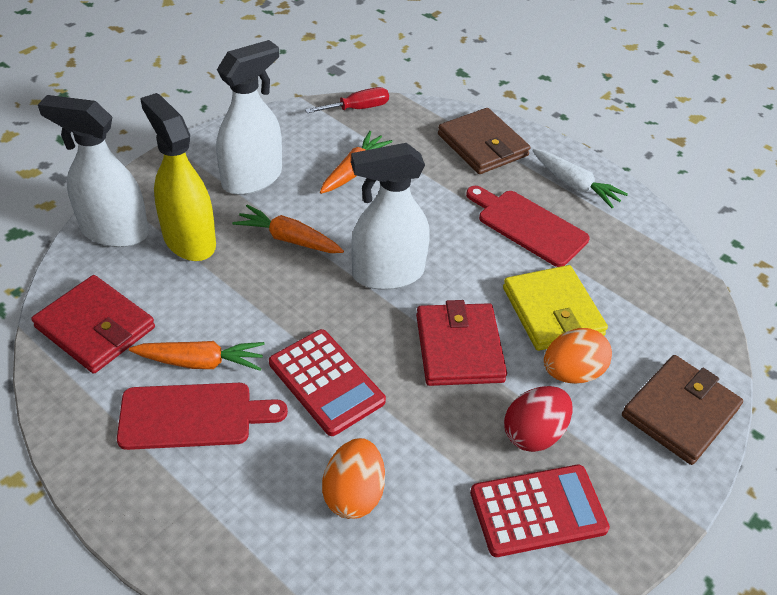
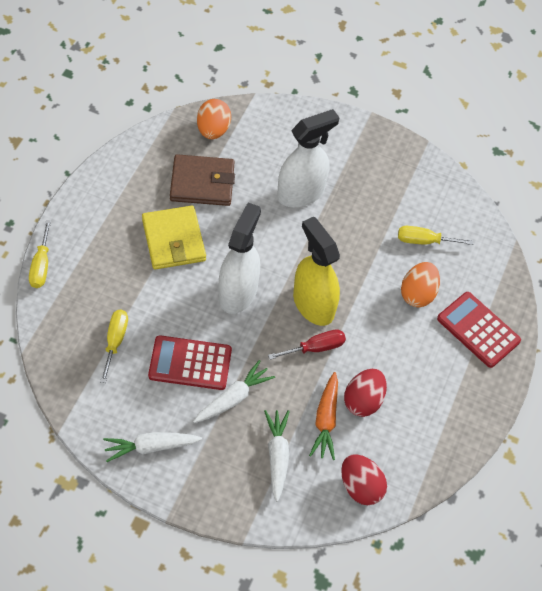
brown wallet: 2 -> 1
orange carrot: 3 -> 1
red cutting board: 2 -> 0
red egg: 1 -> 2
red wallet: 2 -> 0
white carrot: 1 -> 3
white spray bottle: 3 -> 2
yellow screwdriver: 0 -> 3

